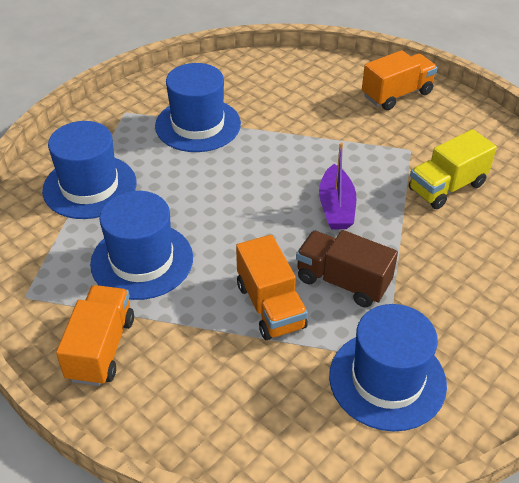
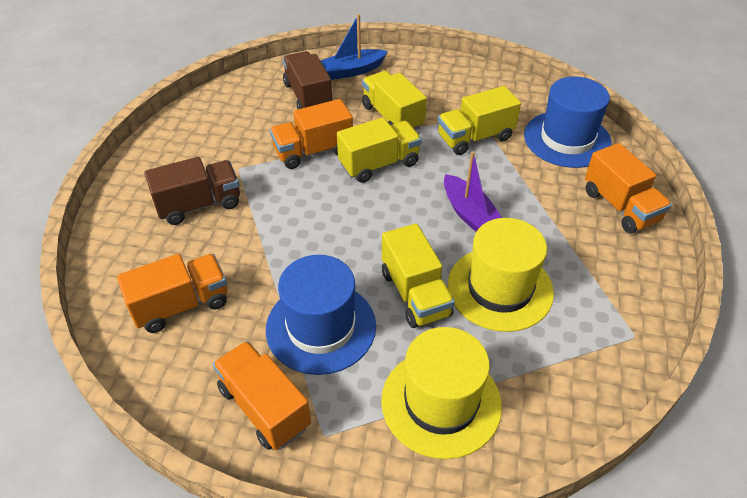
blue boat: 0 -> 1
blue hat: 4 -> 2
brown truck: 1 -> 2
orange truck: 3 -> 4
yellow hat: 0 -> 2
yellow truck: 1 -> 4

